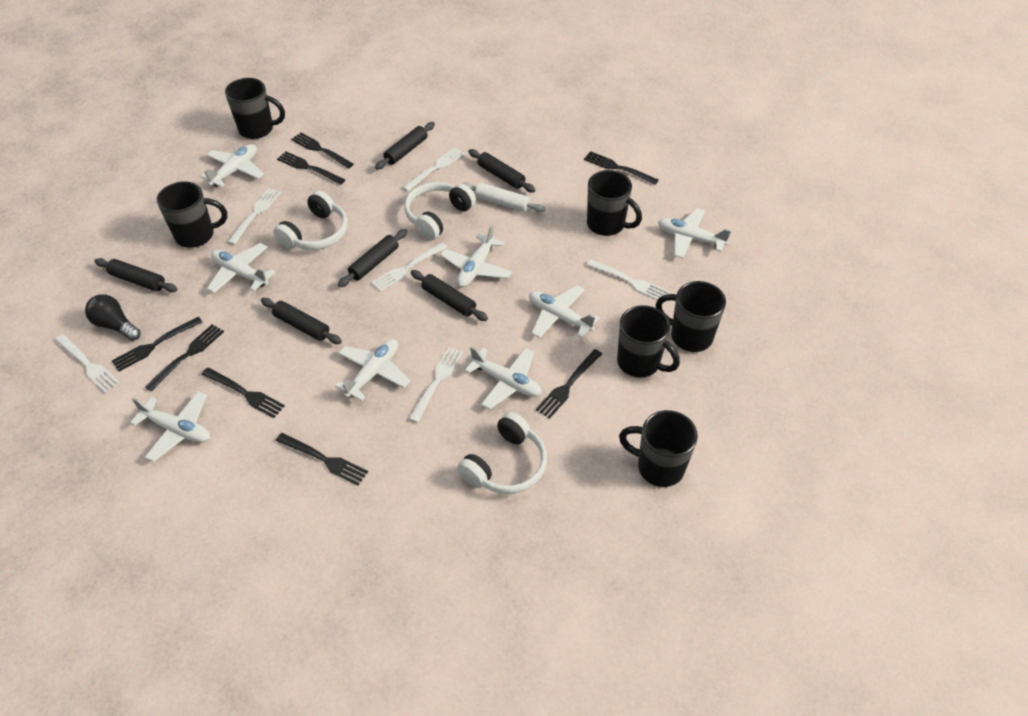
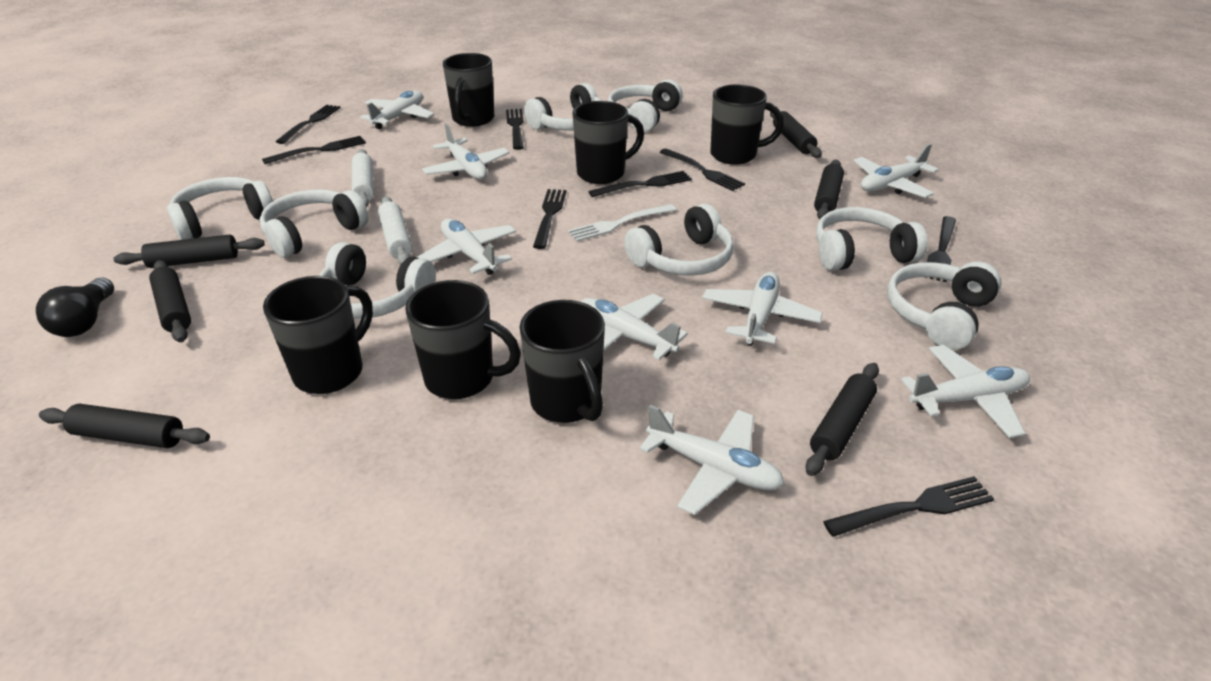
white fork: 6 -> 1
white headphones: 3 -> 8
white rolling pin: 1 -> 2

